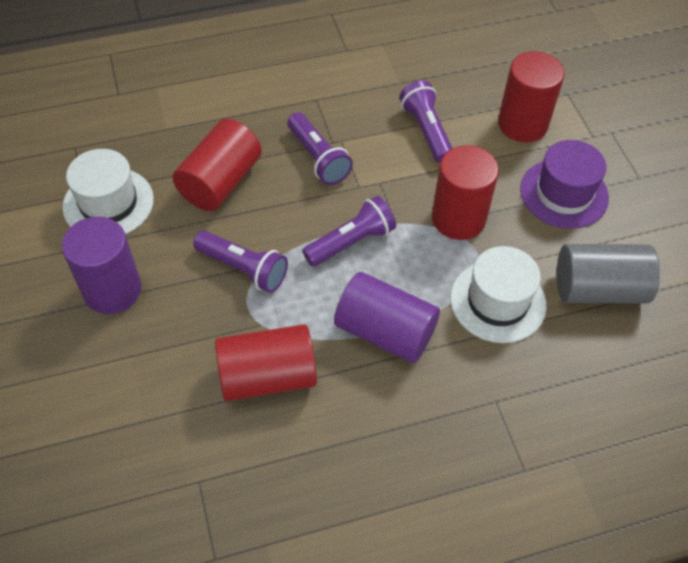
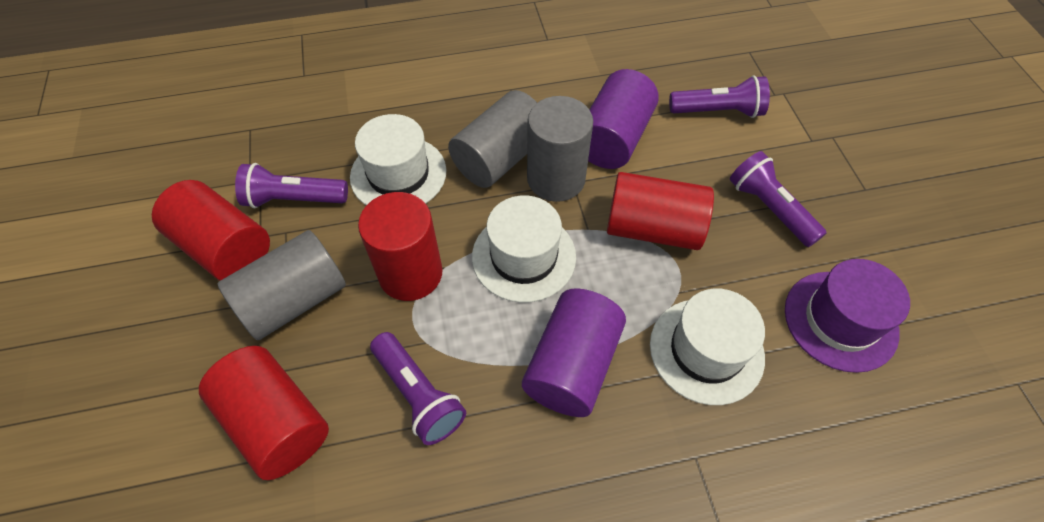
grey cylinder: 1 -> 3
white hat: 2 -> 3

